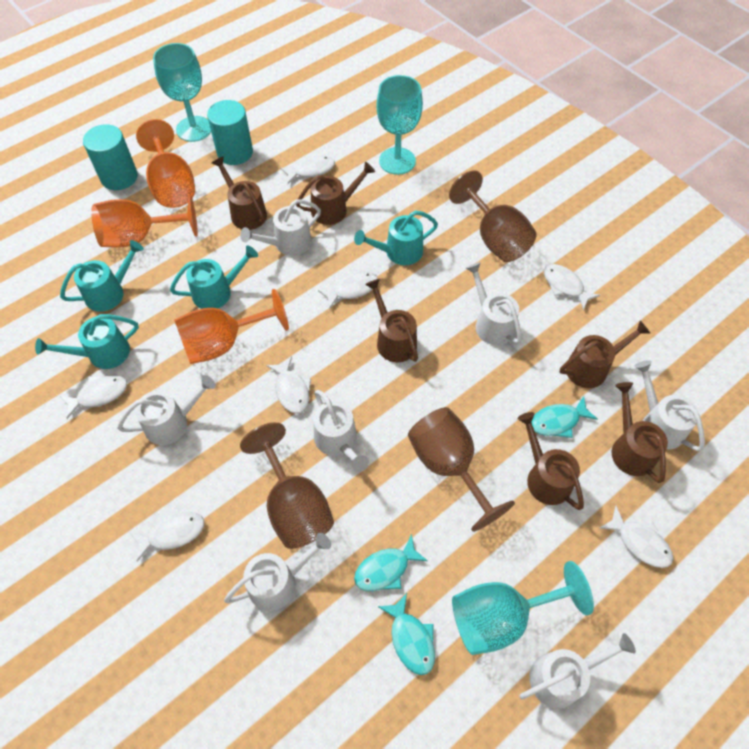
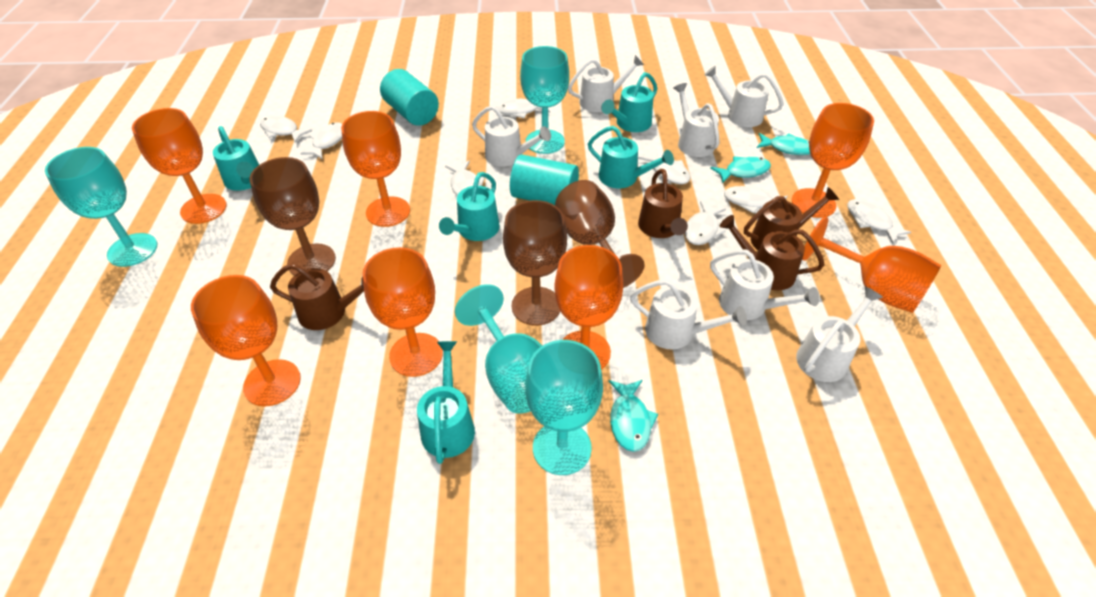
brown watering can: 6 -> 4
orange goblet: 3 -> 7
turquoise goblet: 3 -> 4
turquoise watering can: 4 -> 5
white fish: 7 -> 8

